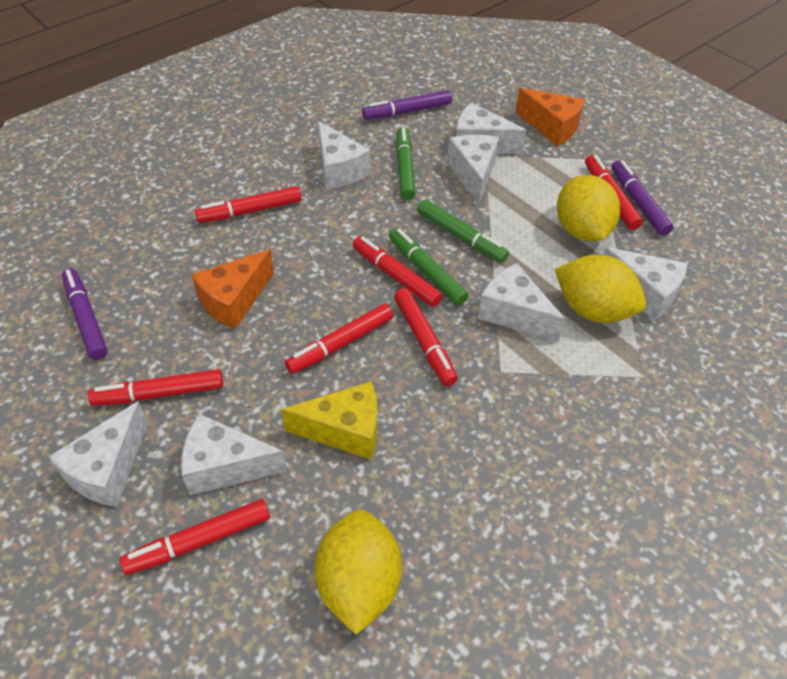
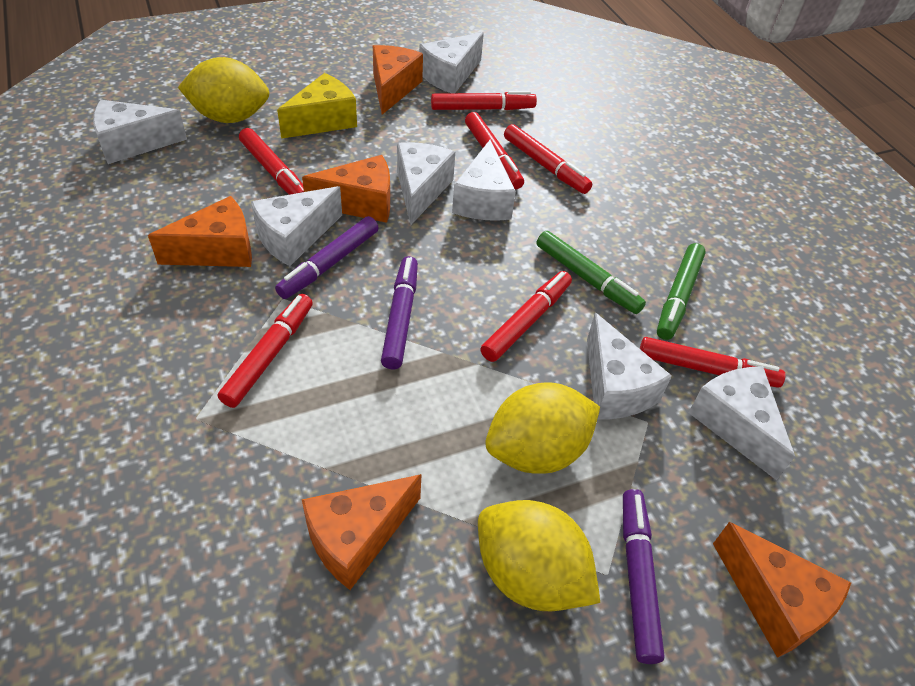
green marker: 3 -> 2
orange cheese: 2 -> 5

